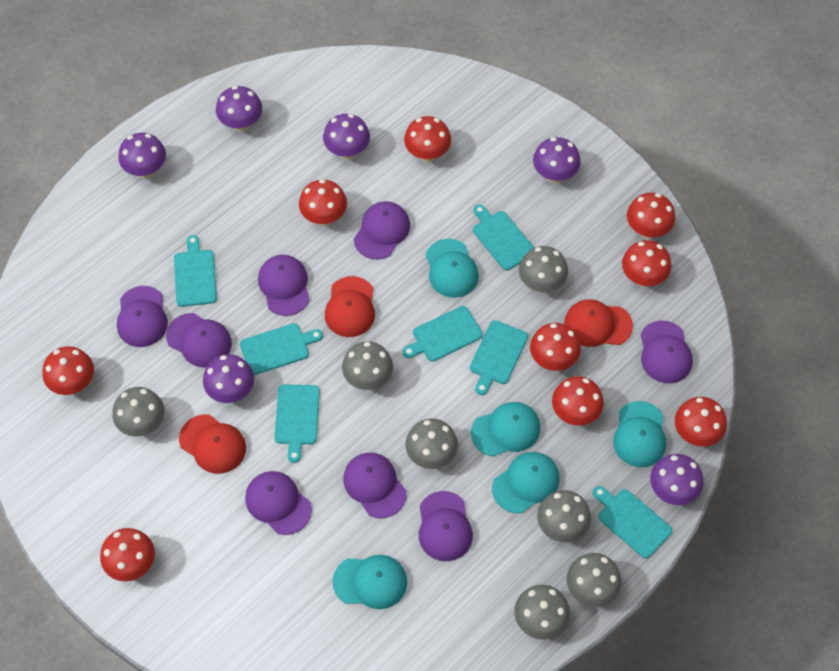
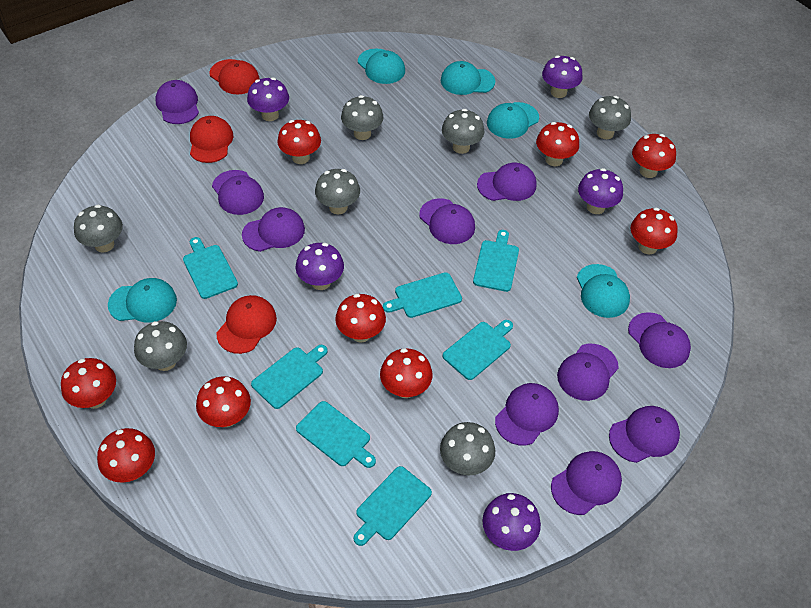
purple cap: 8 -> 10
purple mushroom: 6 -> 5

